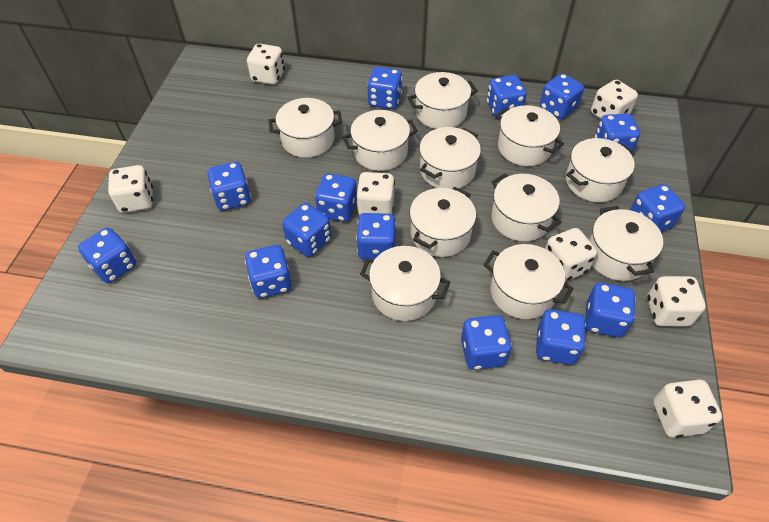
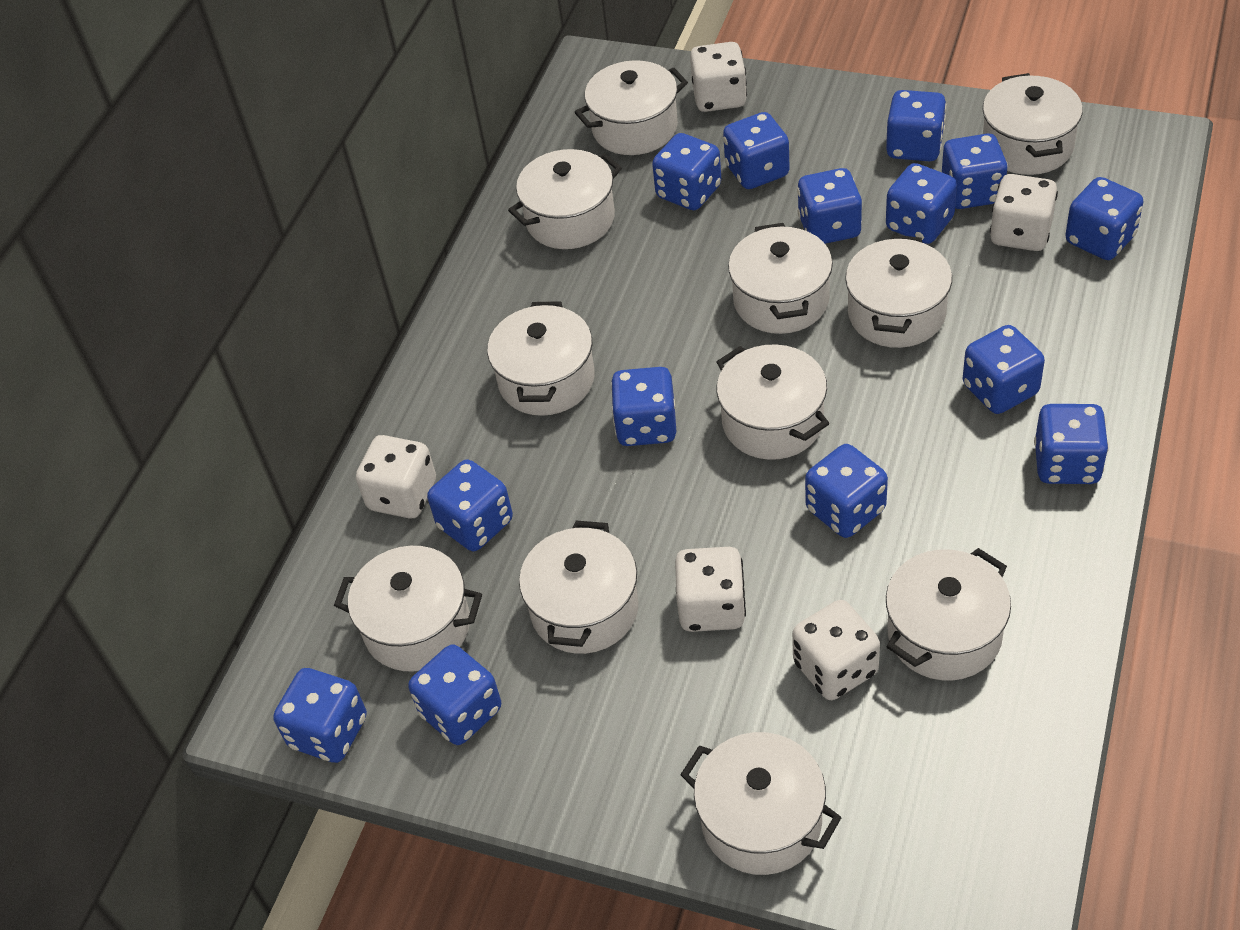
white dice: 7 -> 5

